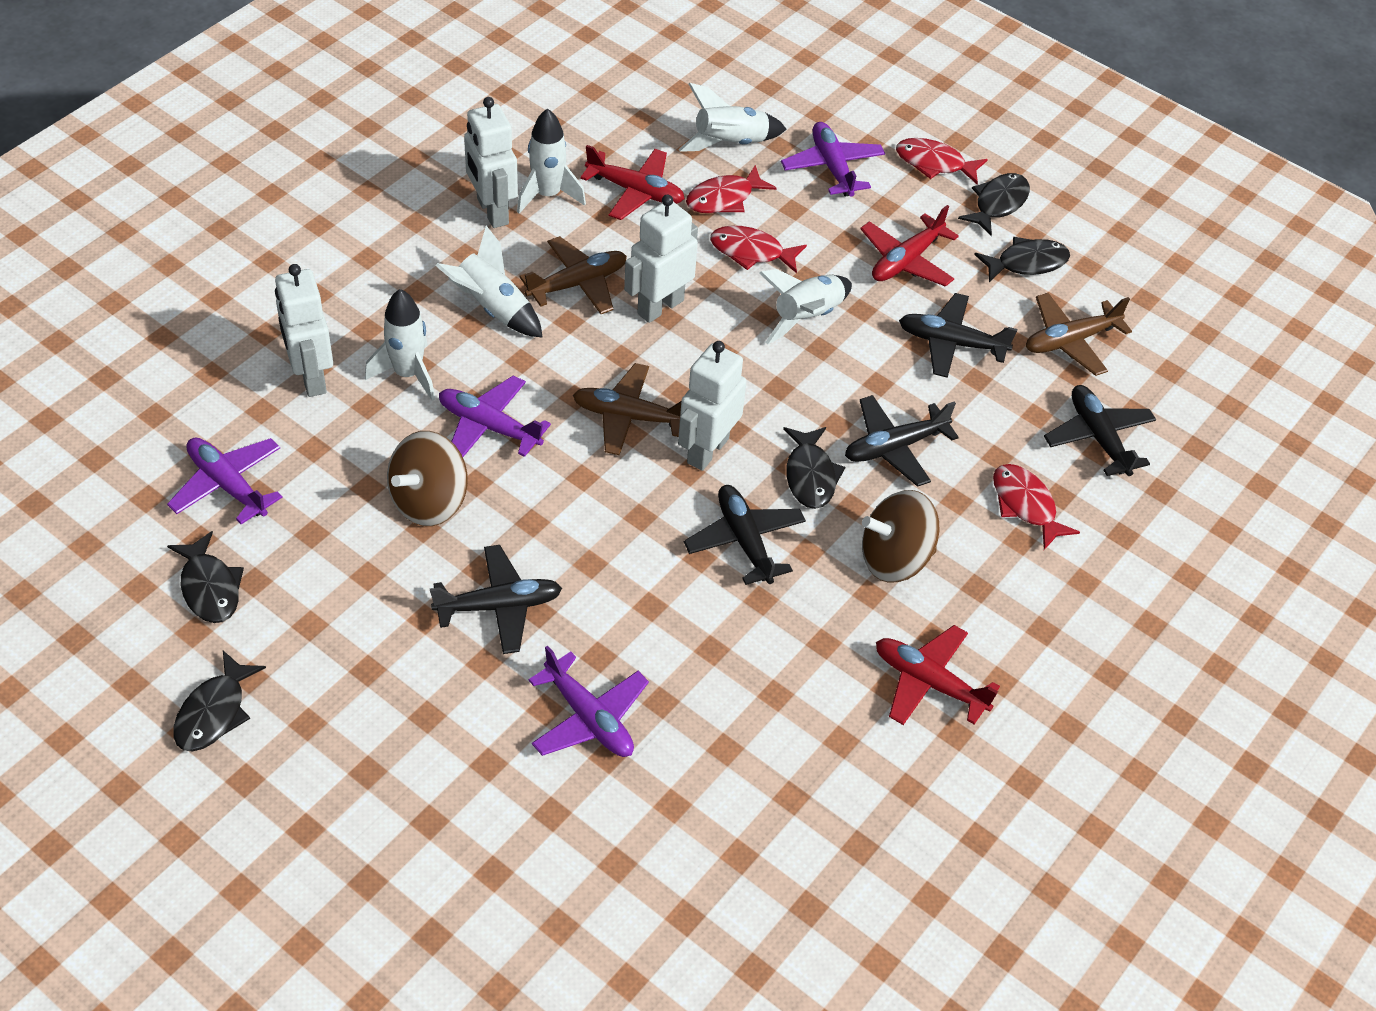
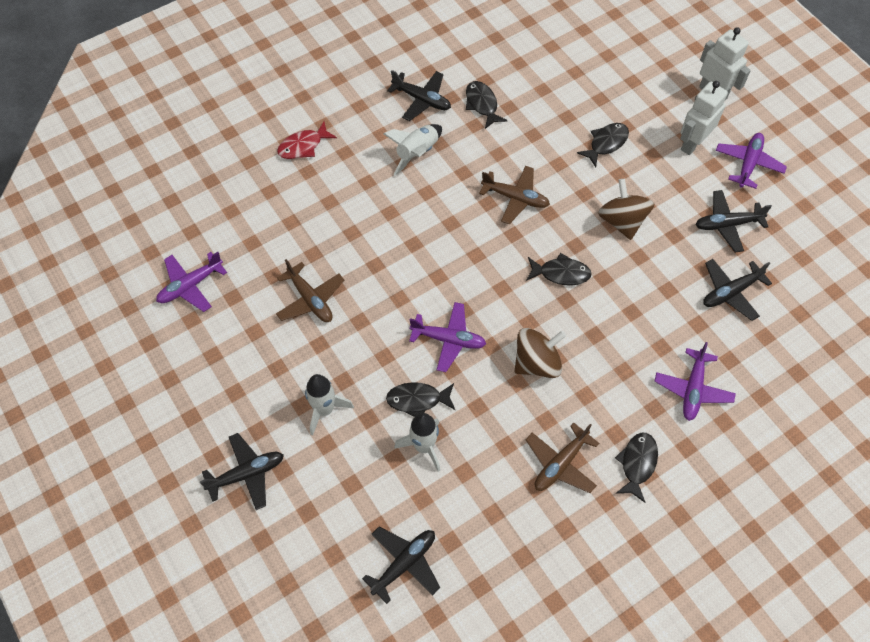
red fish: 4 -> 1
red plane: 3 -> 0
white robot: 4 -> 2
white rocket: 5 -> 3

